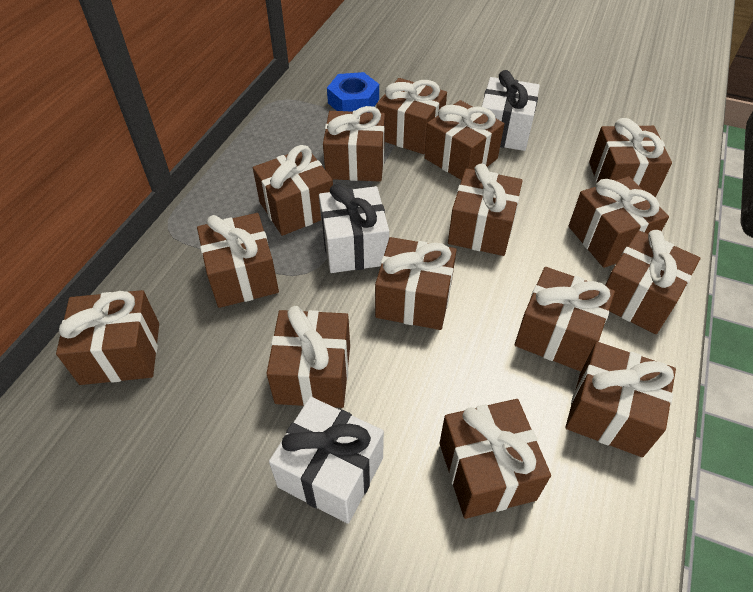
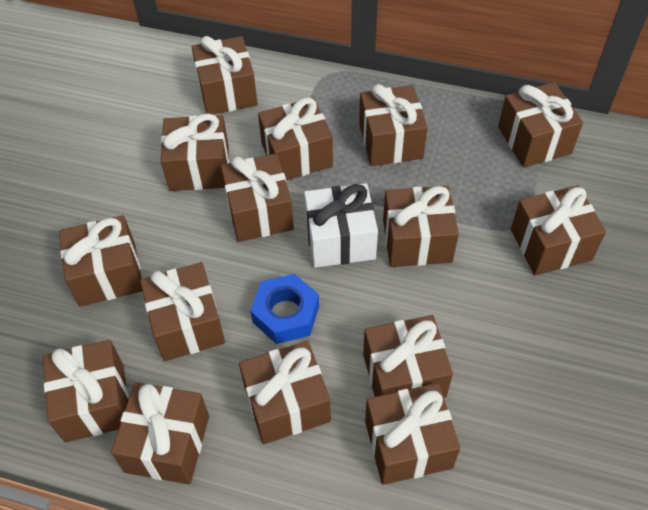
white gift: 3 -> 1

